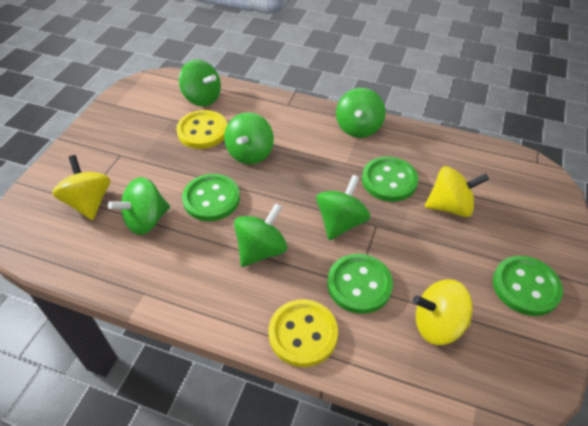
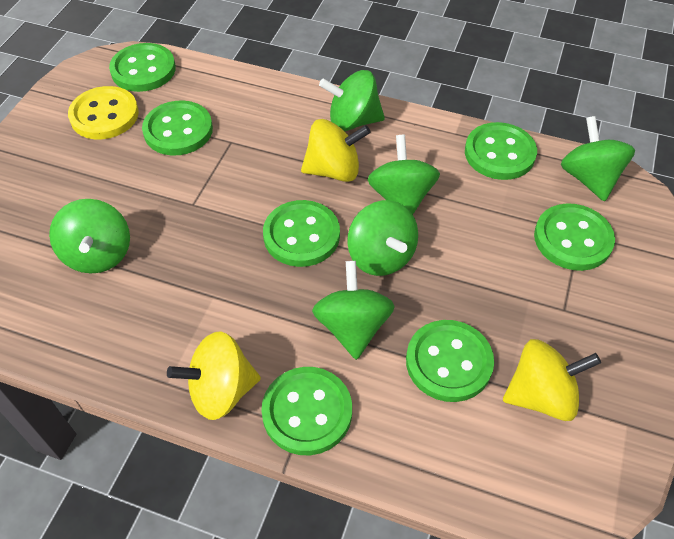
green button: 4 -> 7
yellow button: 2 -> 1

